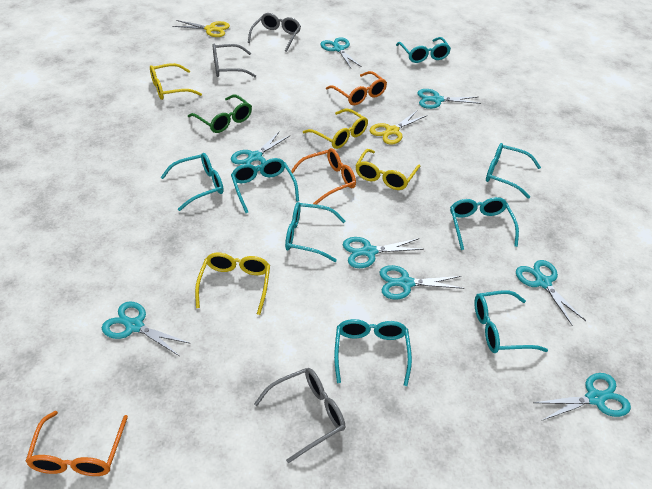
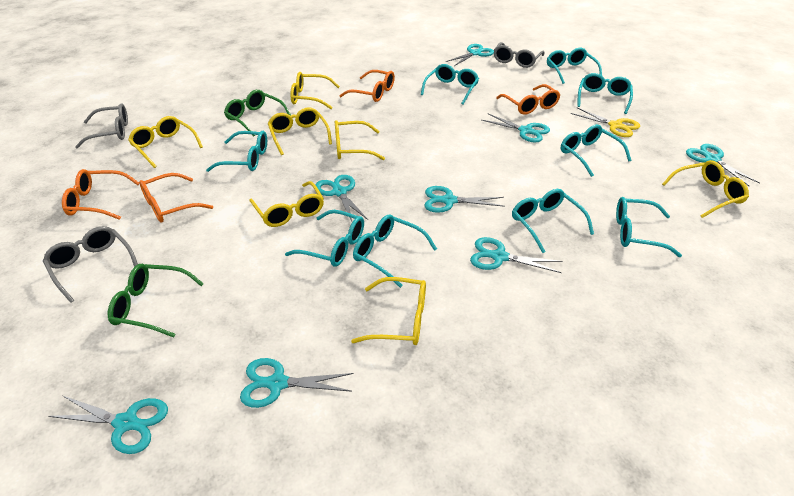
green glasses: 1 -> 2
orange glasses: 3 -> 4
turquoise glasses: 8 -> 9
yellow glasses: 4 -> 7
yellow scissors: 2 -> 1

